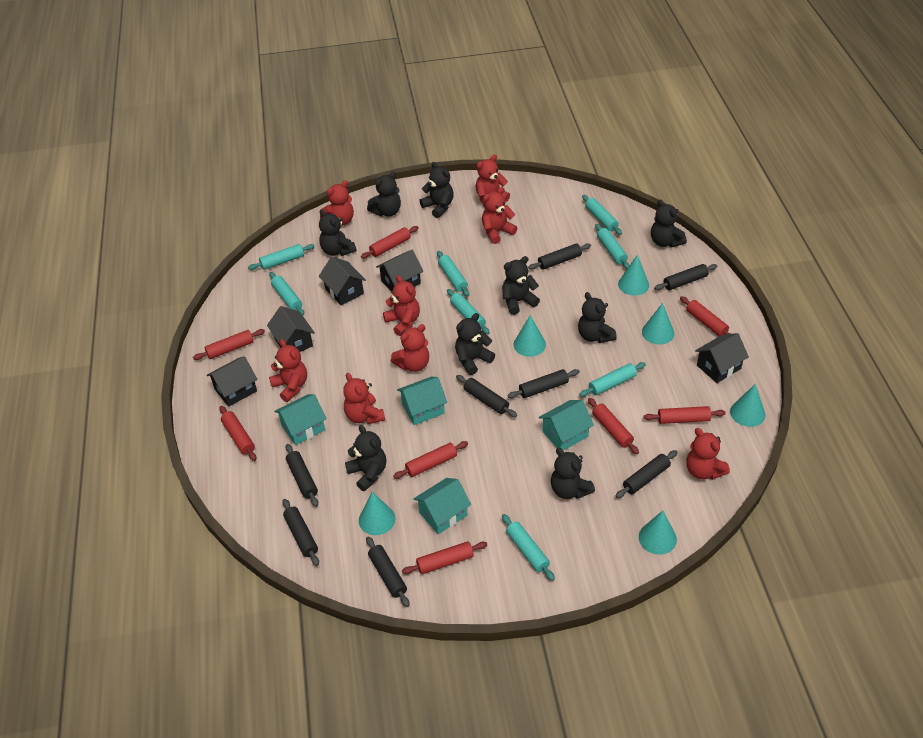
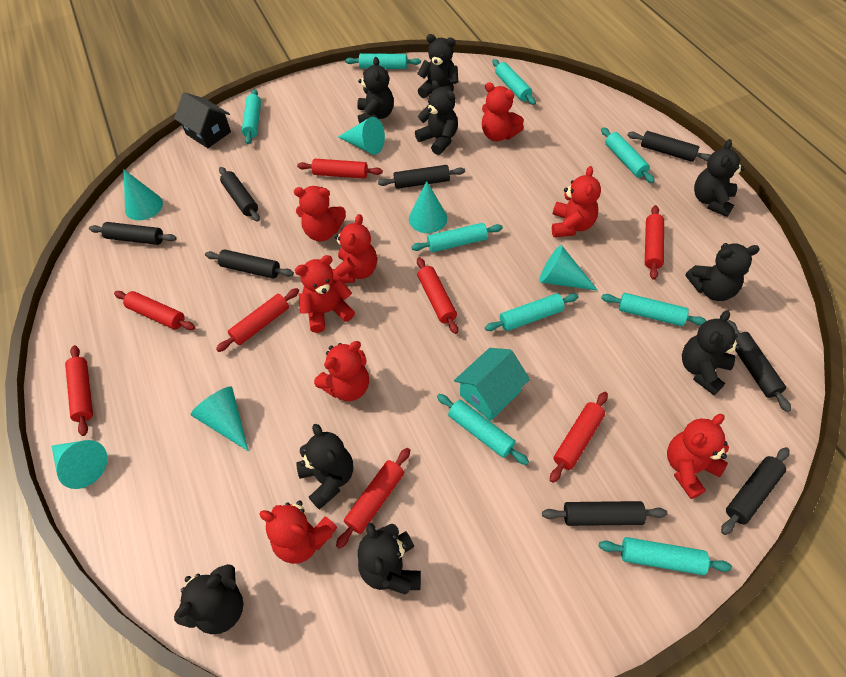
black house: 5 -> 1
turquoise house: 4 -> 1
turquoise rolling pin: 8 -> 9

